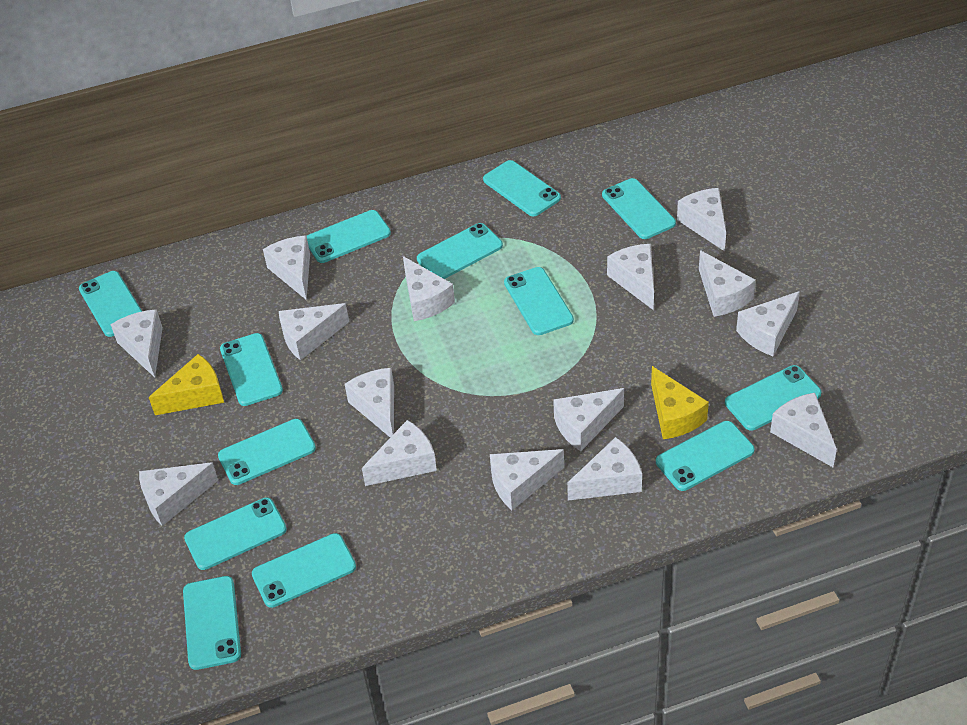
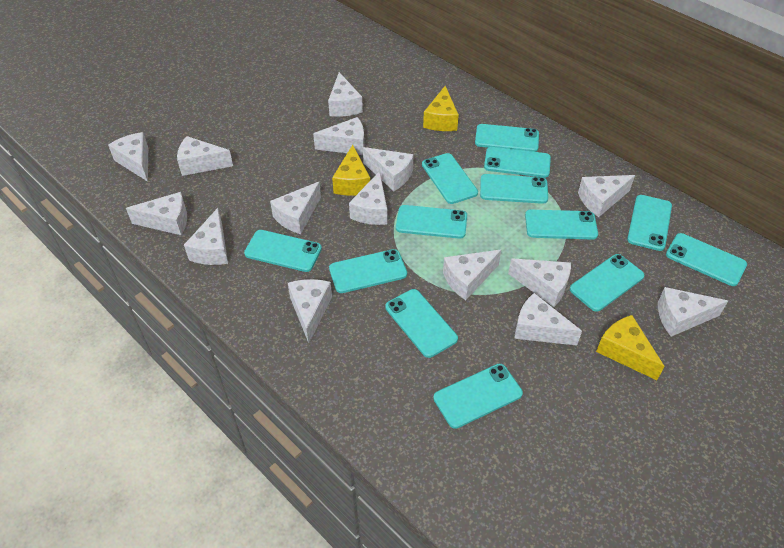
yellow cheese: 2 -> 3

